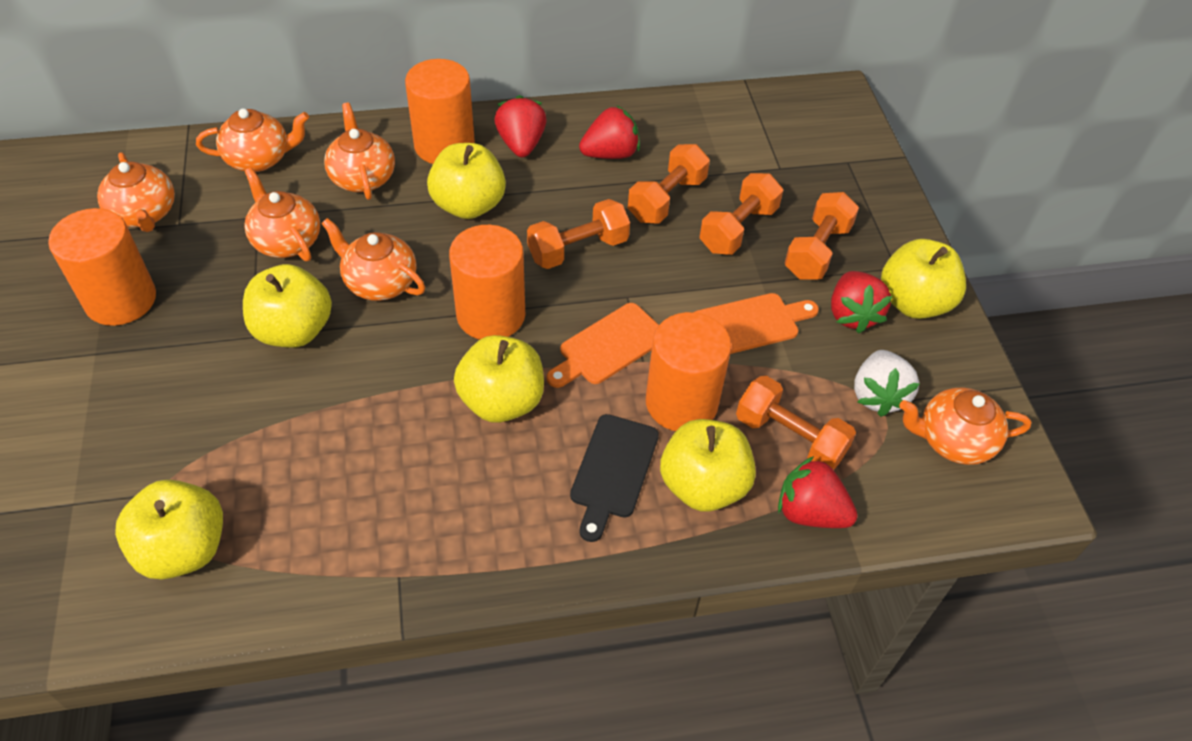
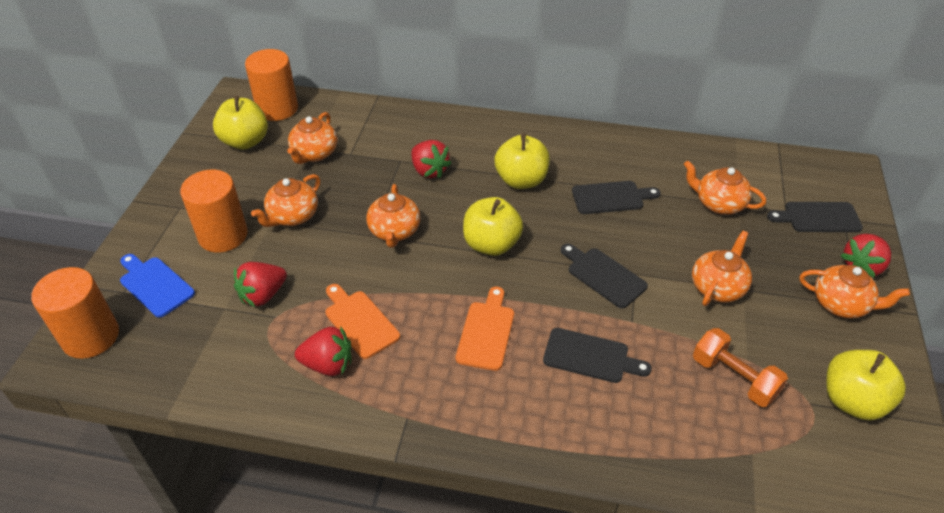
black cutting board: 1 -> 4
blue cutting board: 0 -> 1
orange cylinder: 4 -> 3
orange dumbbell: 5 -> 1
white strawberry: 1 -> 0
yellow apple: 6 -> 4

